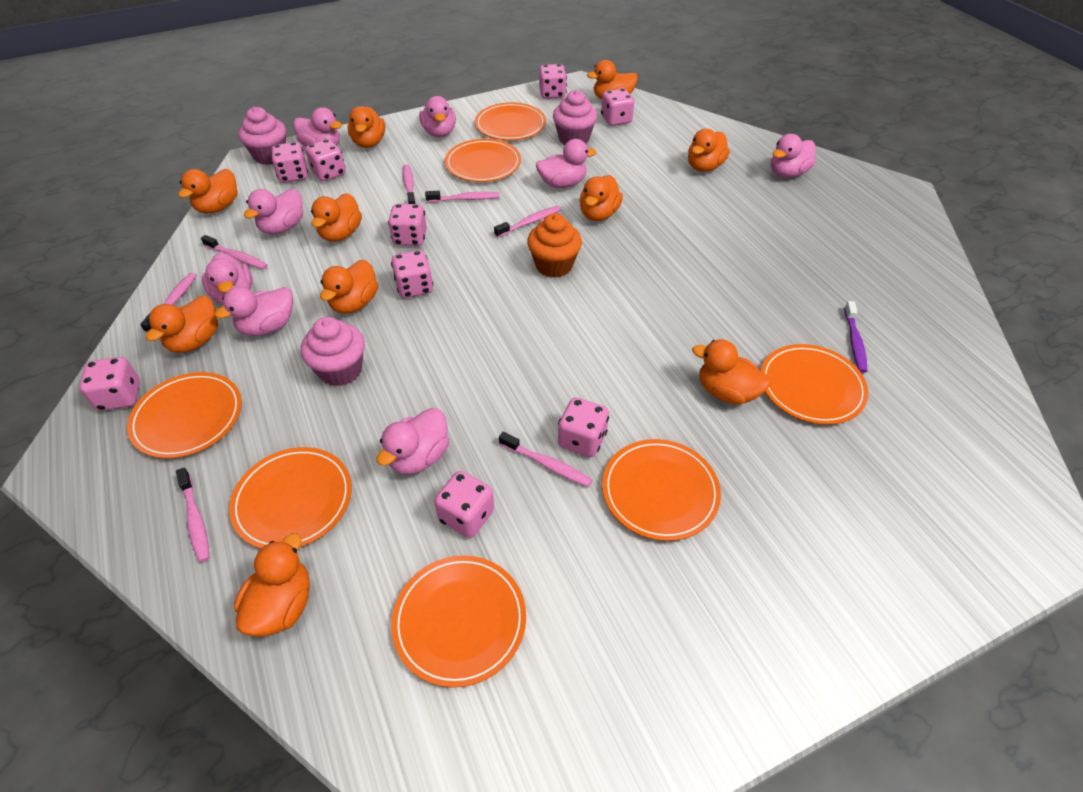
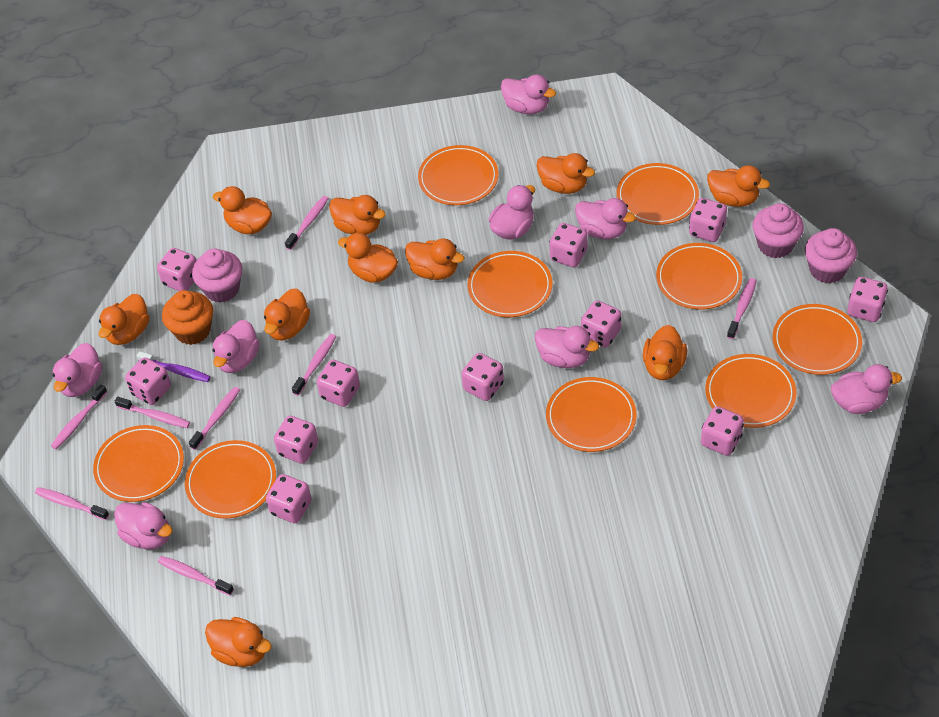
orange plate: 7 -> 9
pink dice: 9 -> 11
pink toothbrush: 7 -> 8

